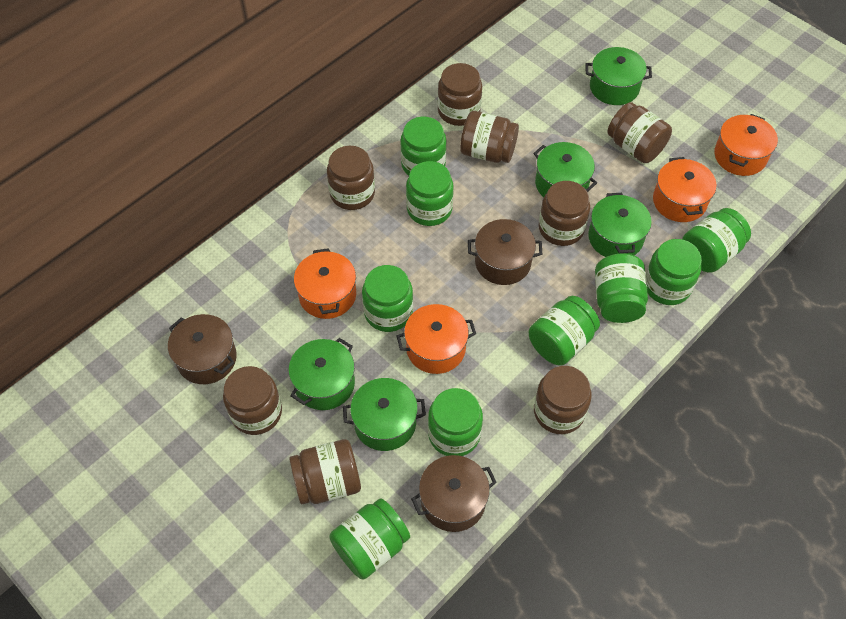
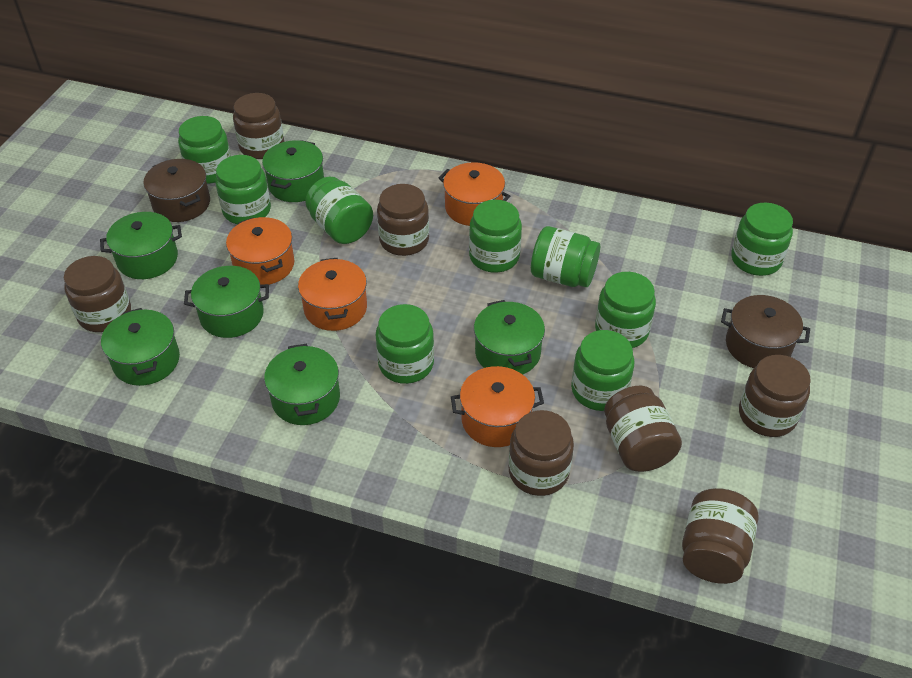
brown jar: 8 -> 7
brown pot: 3 -> 2
green pot: 5 -> 6

